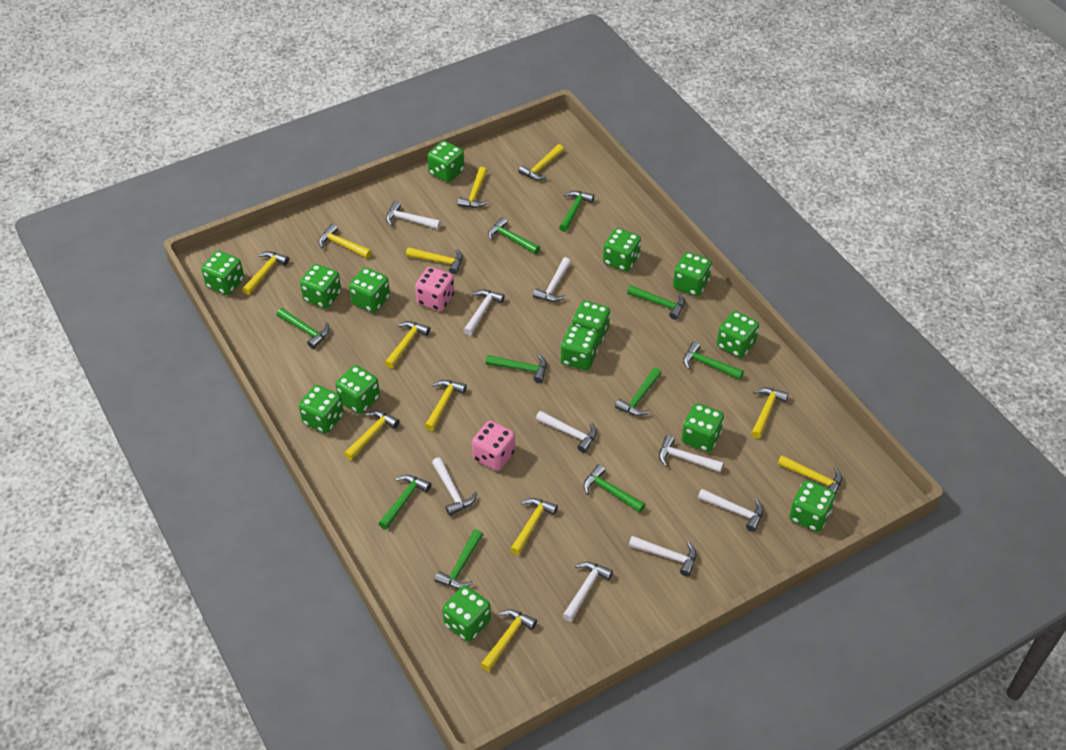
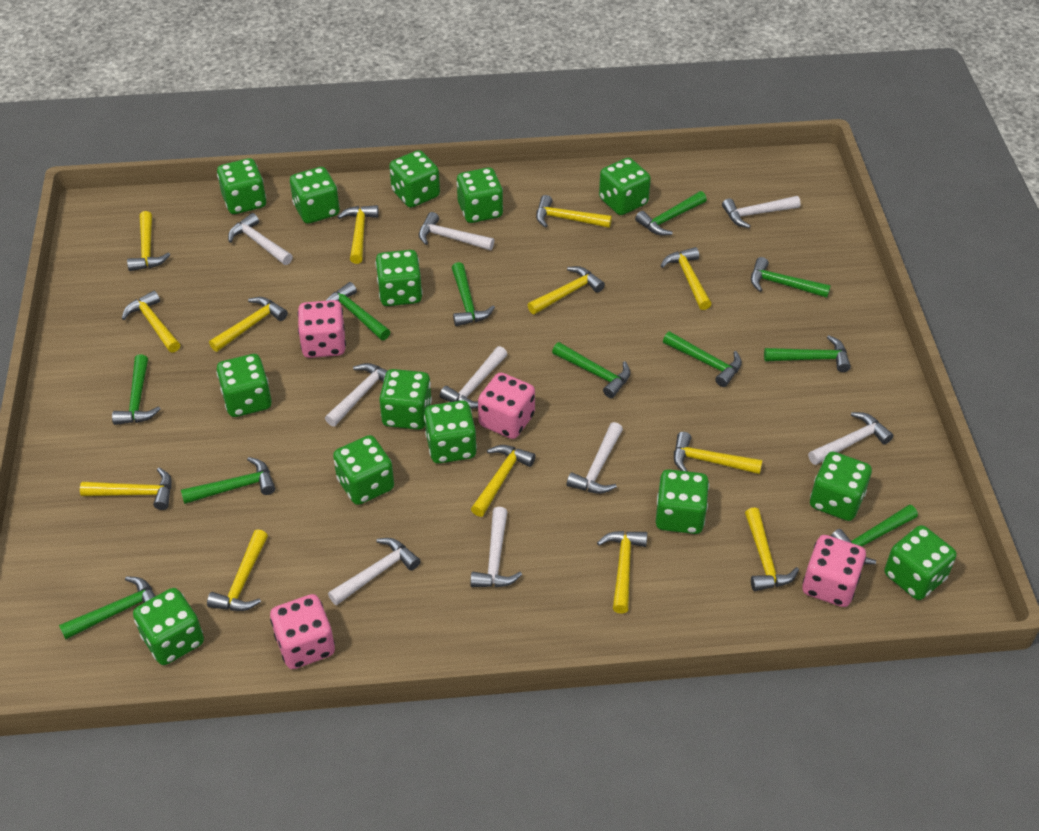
green hammer: 10 -> 11
pink dice: 2 -> 4
yellow hammer: 12 -> 13

